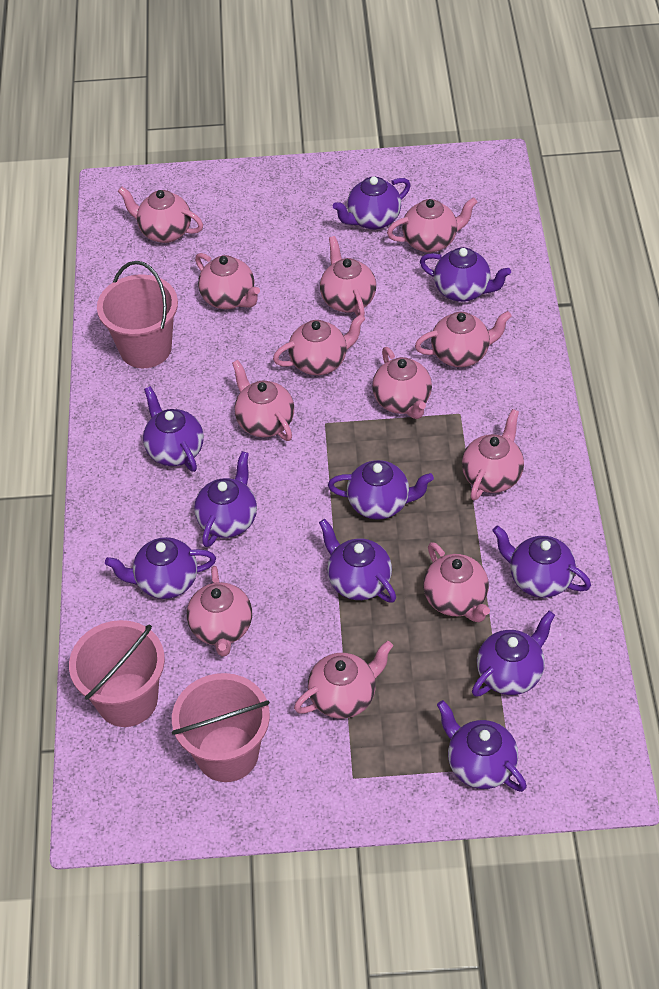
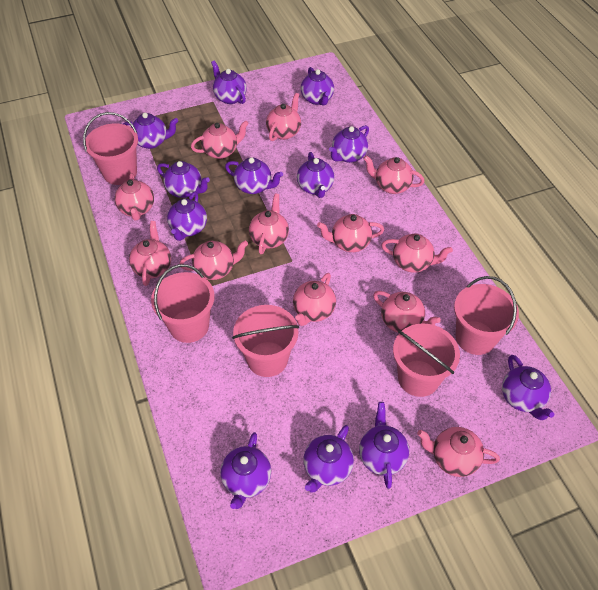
pink bucket: 3 -> 5
purple teapot: 10 -> 12

